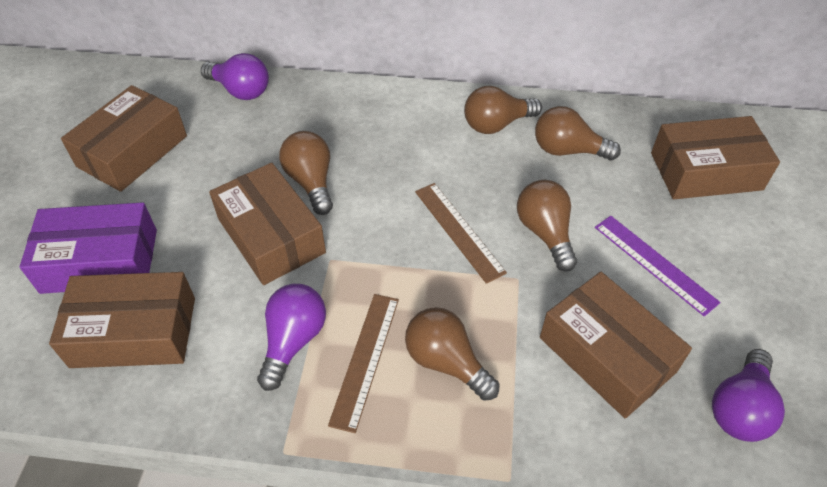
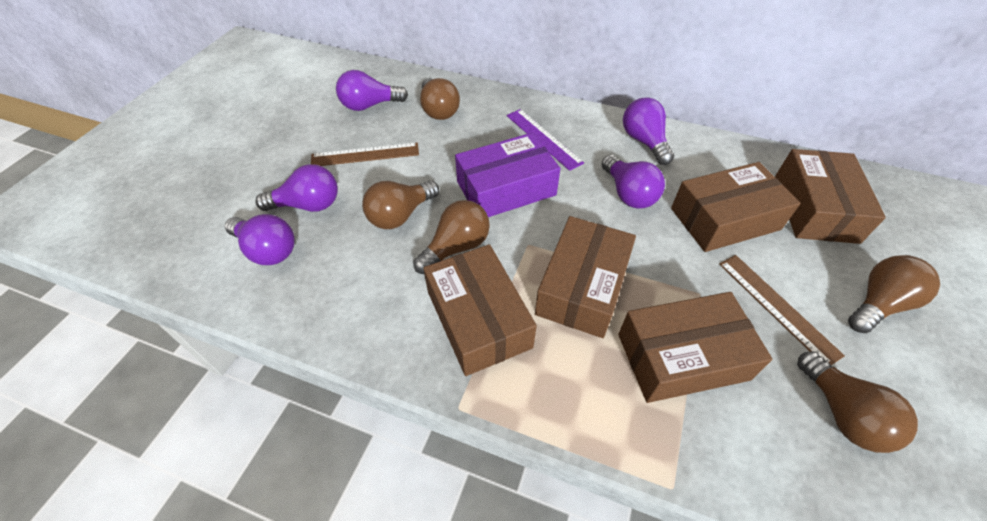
purple light bulb: 3 -> 5

